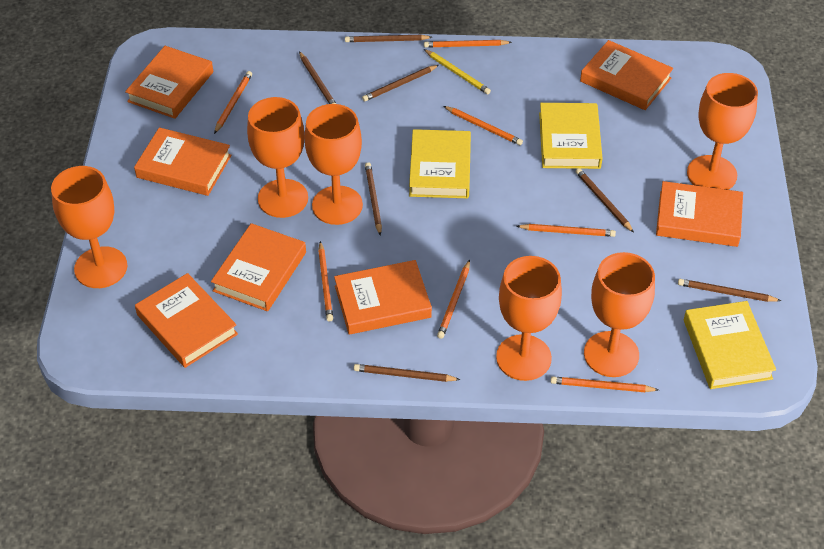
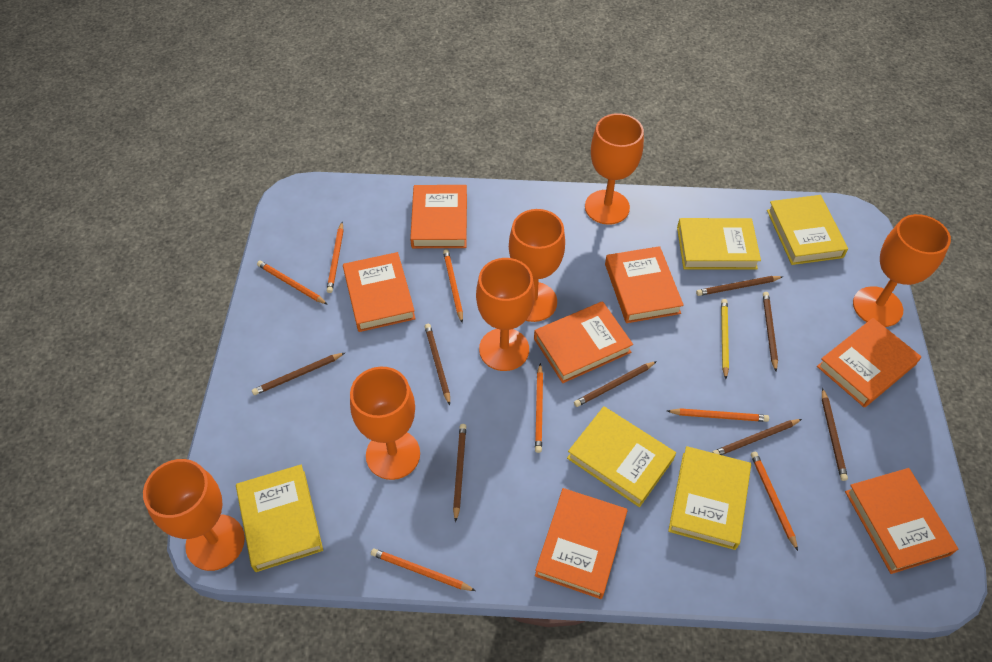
brown pencil: 7 -> 8
yellow book: 3 -> 5

